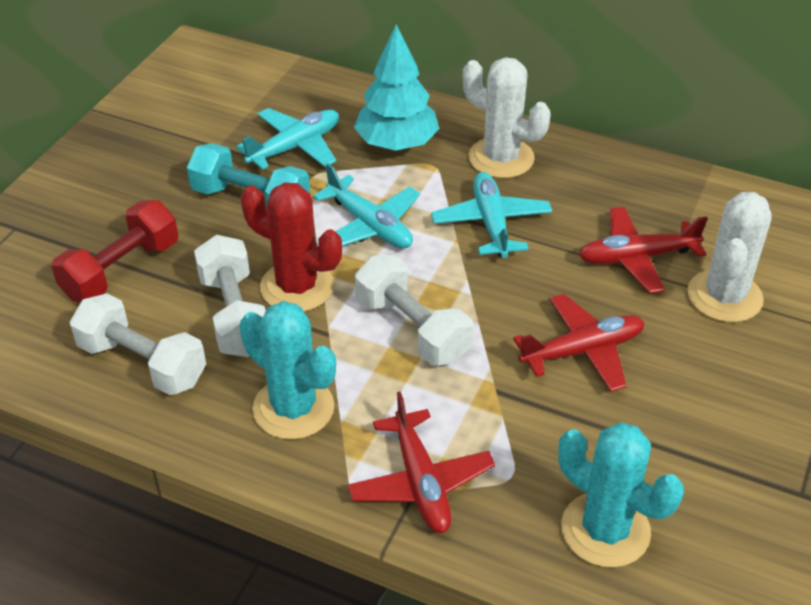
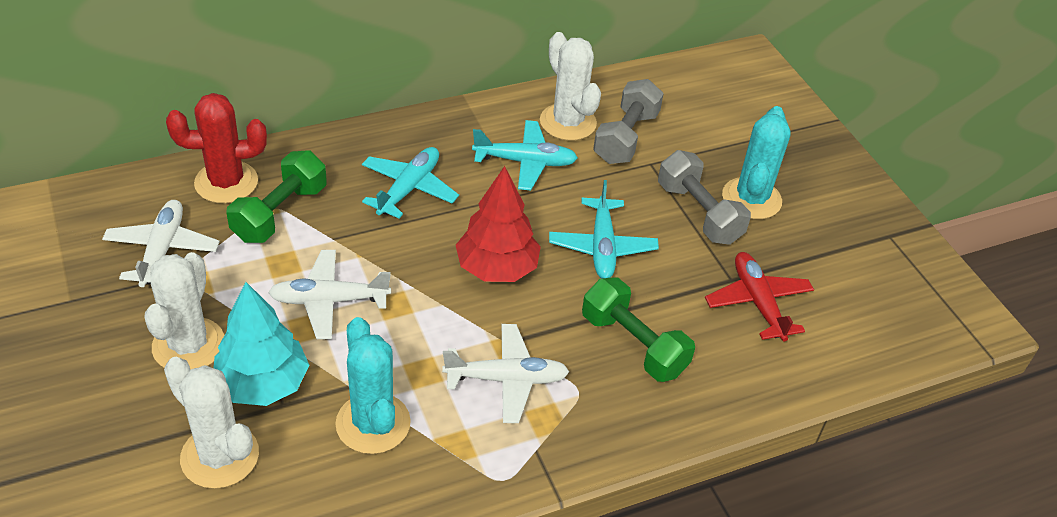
green dumbbell: 0 -> 2
grey dumbbell: 0 -> 2
red dumbbell: 1 -> 0
red plane: 3 -> 1
red tree: 0 -> 1
turquoise dumbbell: 1 -> 0
white cactus: 2 -> 3
white dumbbell: 3 -> 0
white plane: 0 -> 3

